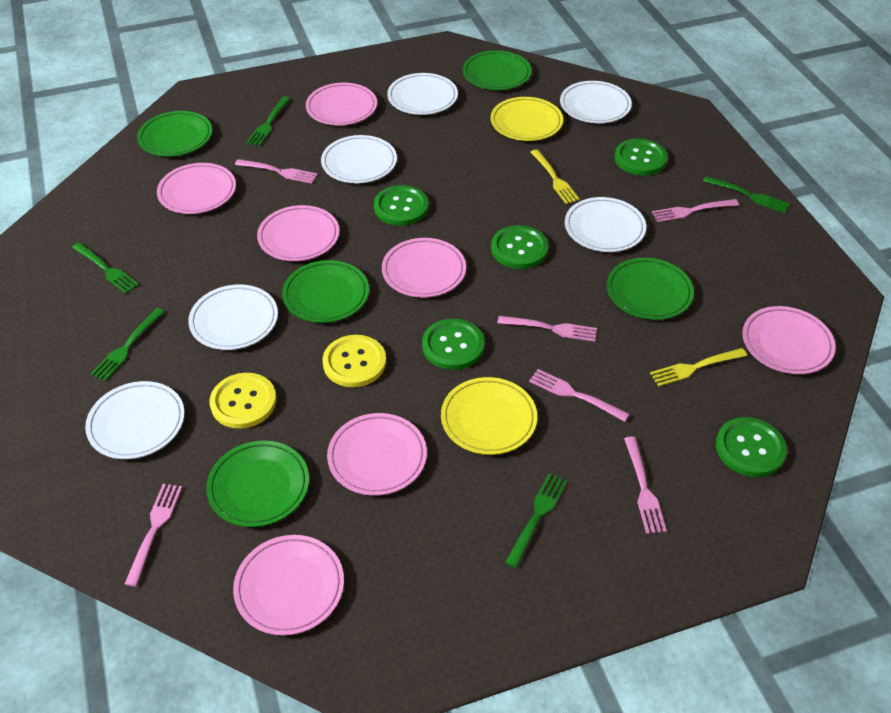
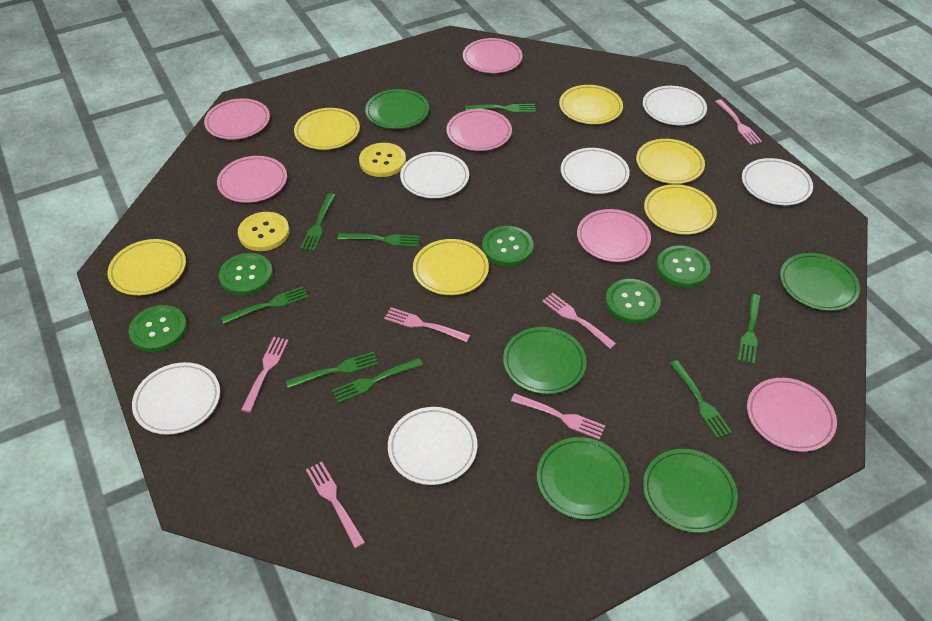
green fork: 5 -> 8
pink plate: 7 -> 6
yellow fork: 2 -> 0
yellow plate: 2 -> 6

